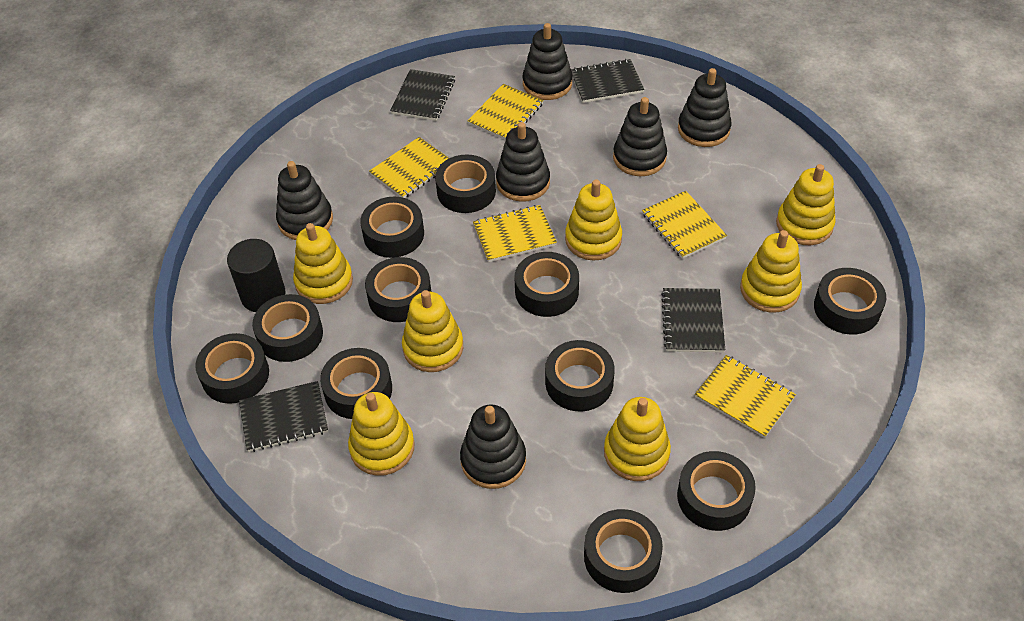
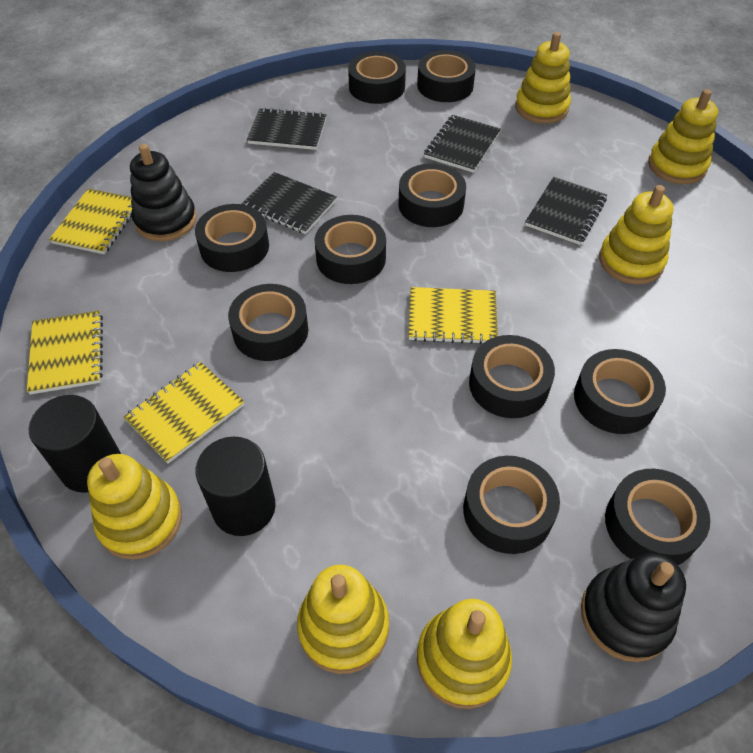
black cylinder: 1 -> 2
black stacking toy: 6 -> 2
black tape: 11 -> 10
yellow notebook: 5 -> 4
yellow stacking toy: 7 -> 6

